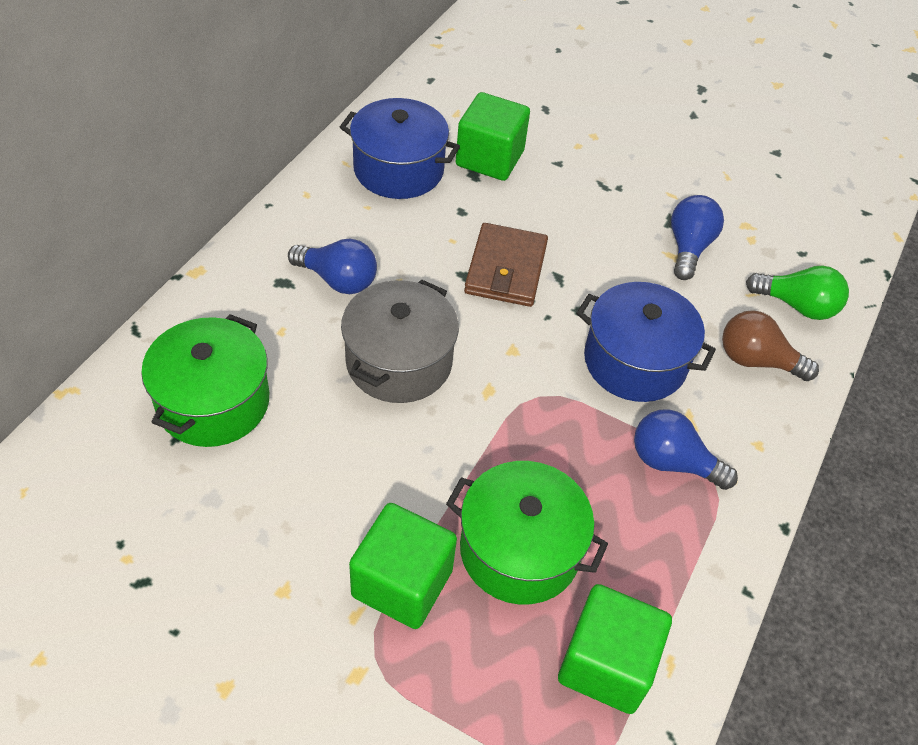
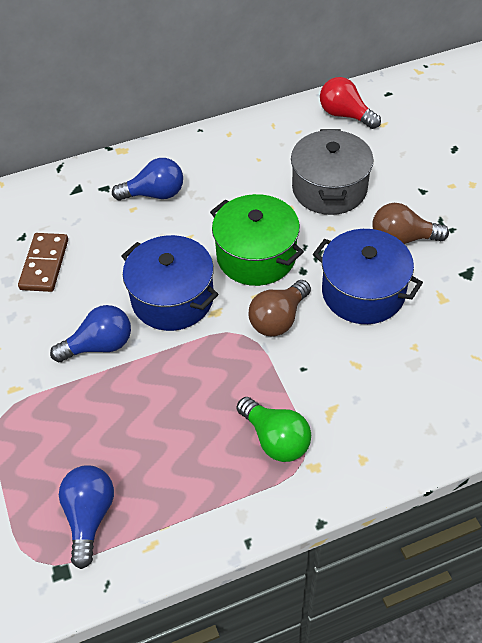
brown domino: 0 -> 1
brown light bulb: 1 -> 2
brown wallet: 1 -> 0
green cube: 3 -> 0
green pot: 2 -> 1
red light bulb: 0 -> 1

